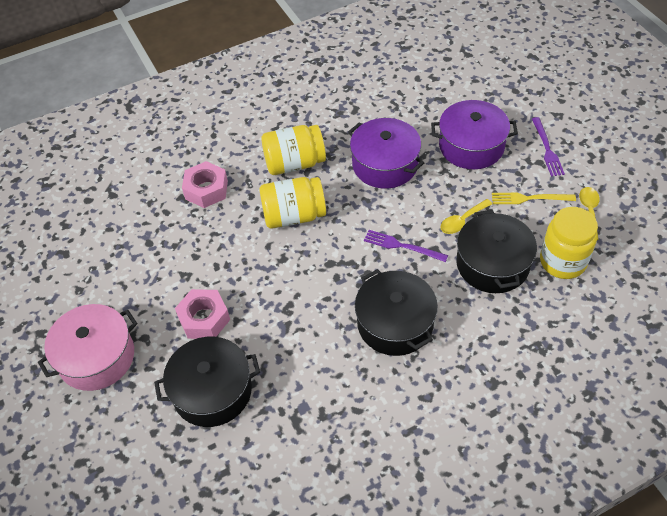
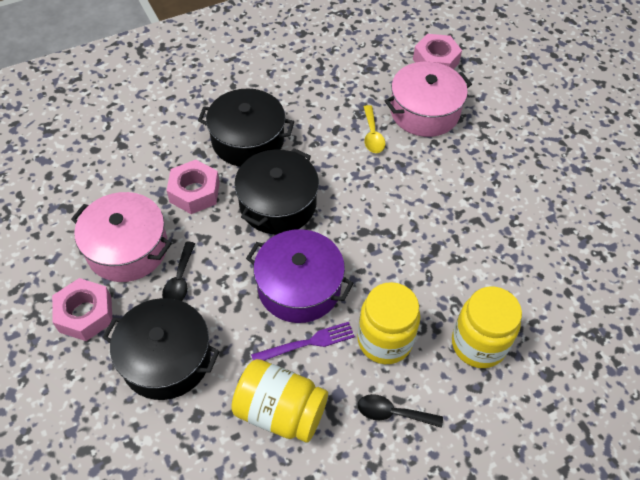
black spoon: 0 -> 2
pink nut: 2 -> 3
pink pot: 1 -> 2
purple fork: 2 -> 1
purple pot: 2 -> 1
yellow fork: 1 -> 0
yellow spoon: 2 -> 1

